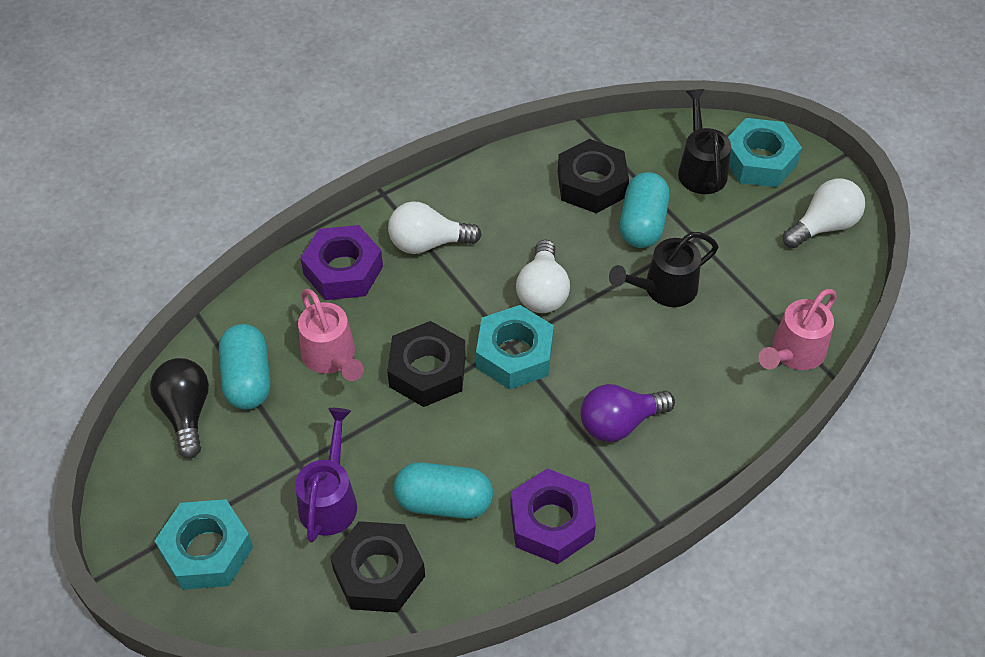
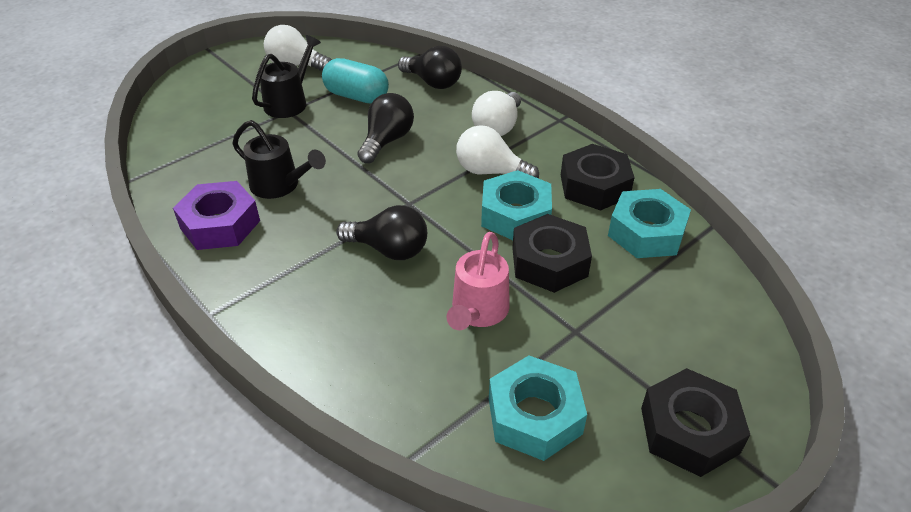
black light bulb: 1 -> 3
pink watering can: 2 -> 1
purple light bulb: 1 -> 0
purple nut: 2 -> 1
purple watering can: 1 -> 0
turquoise capsule: 3 -> 1

